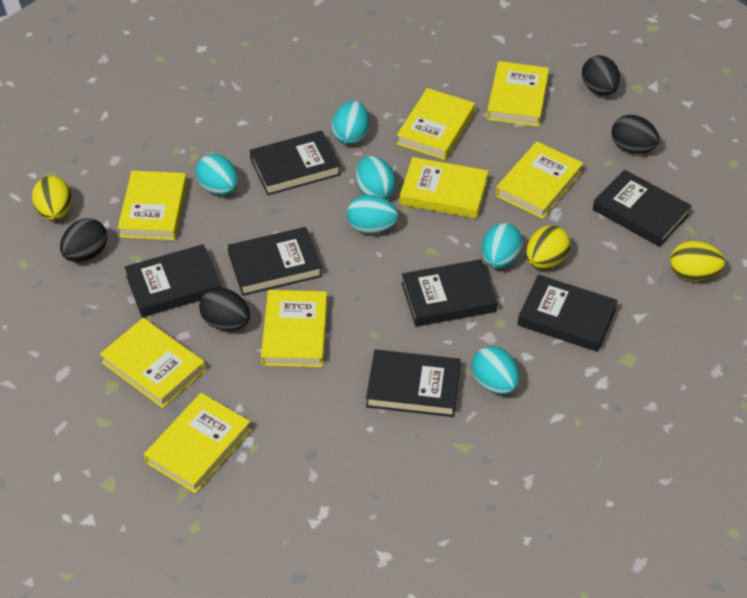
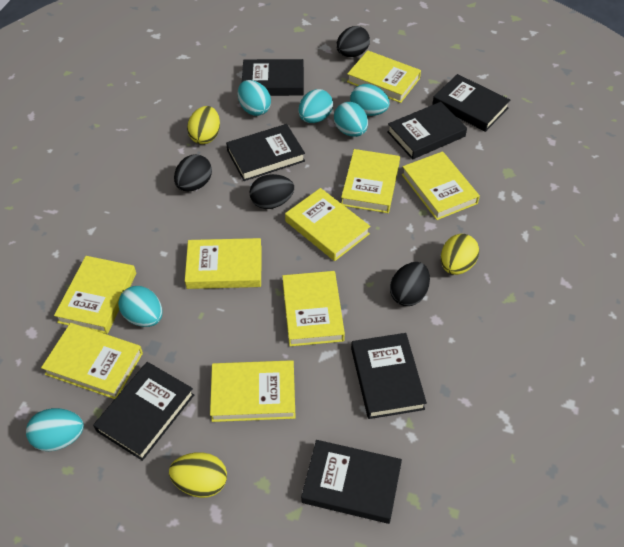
yellow book: 8 -> 9

